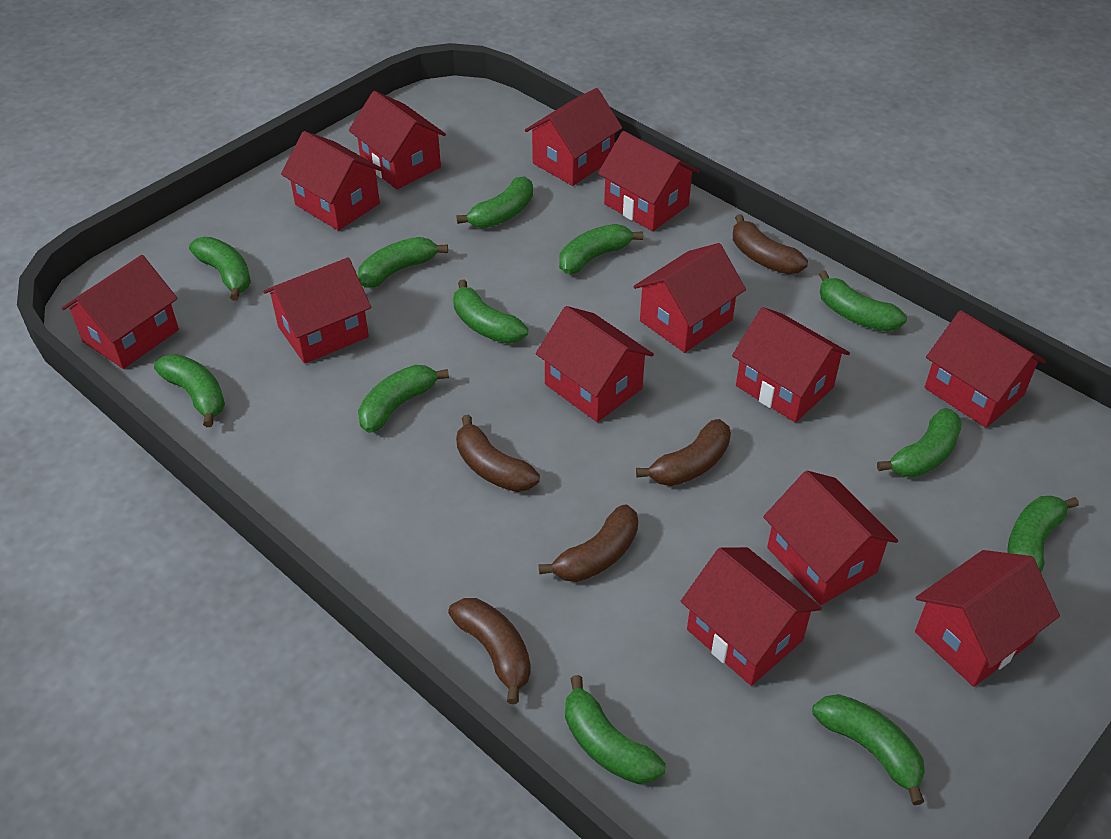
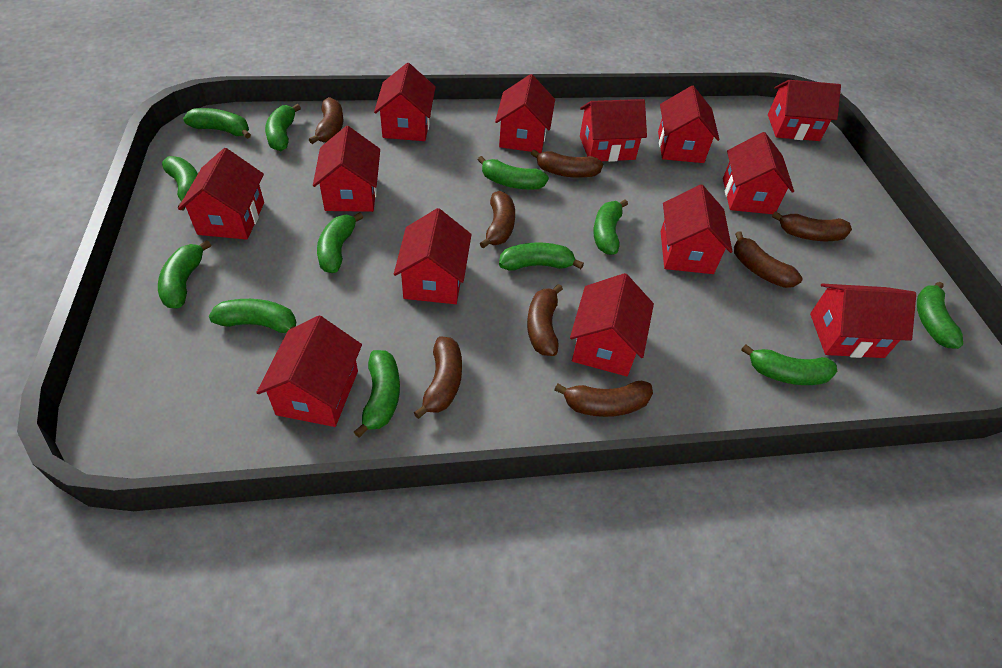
brown banana: 5 -> 8

